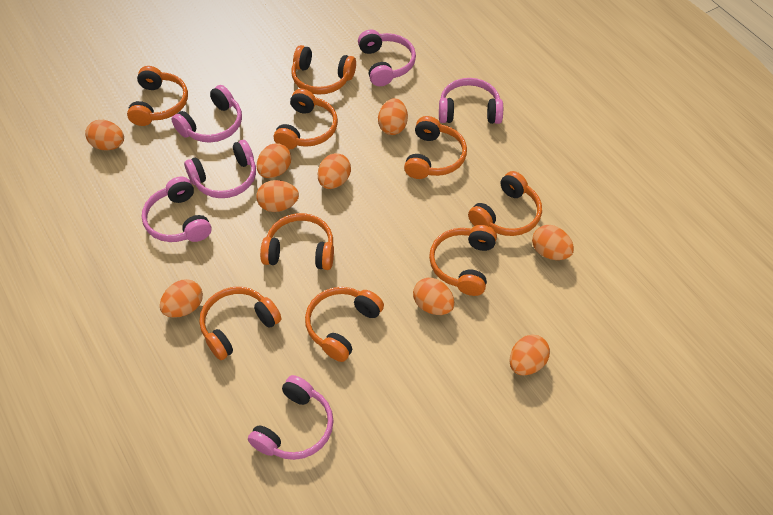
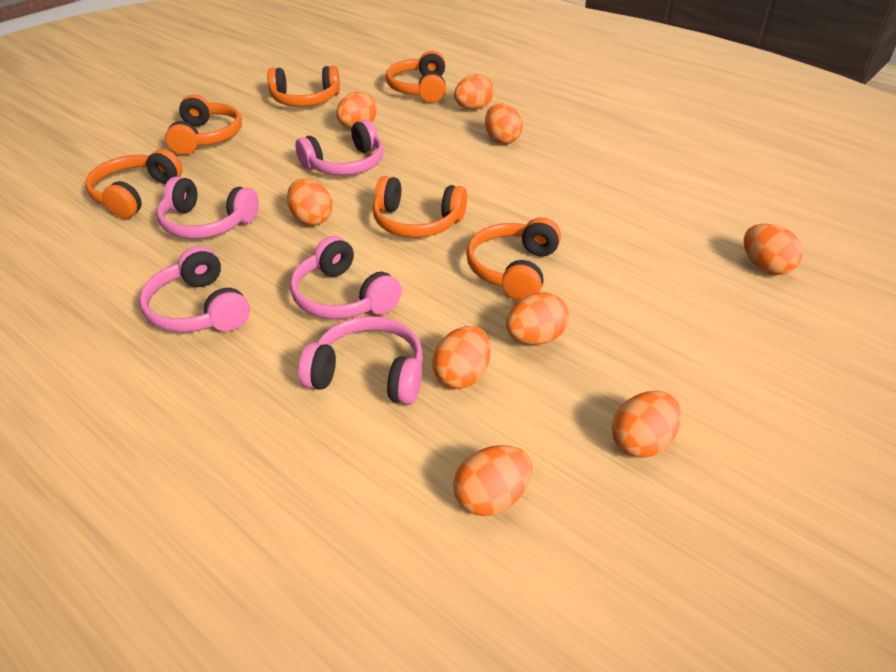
orange headphones: 9 -> 6
pink headphones: 6 -> 5

